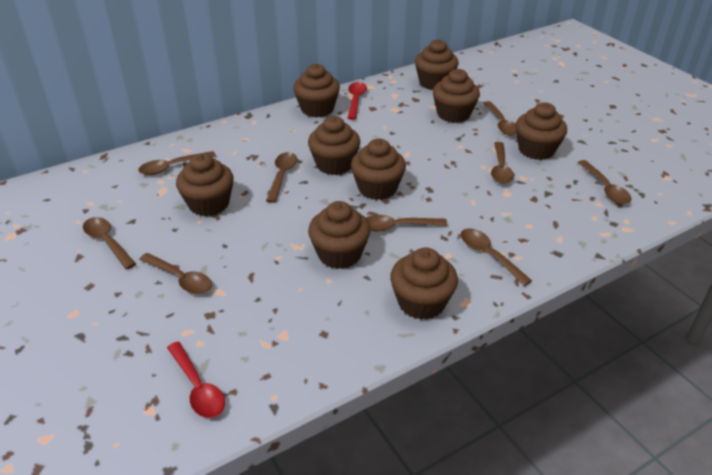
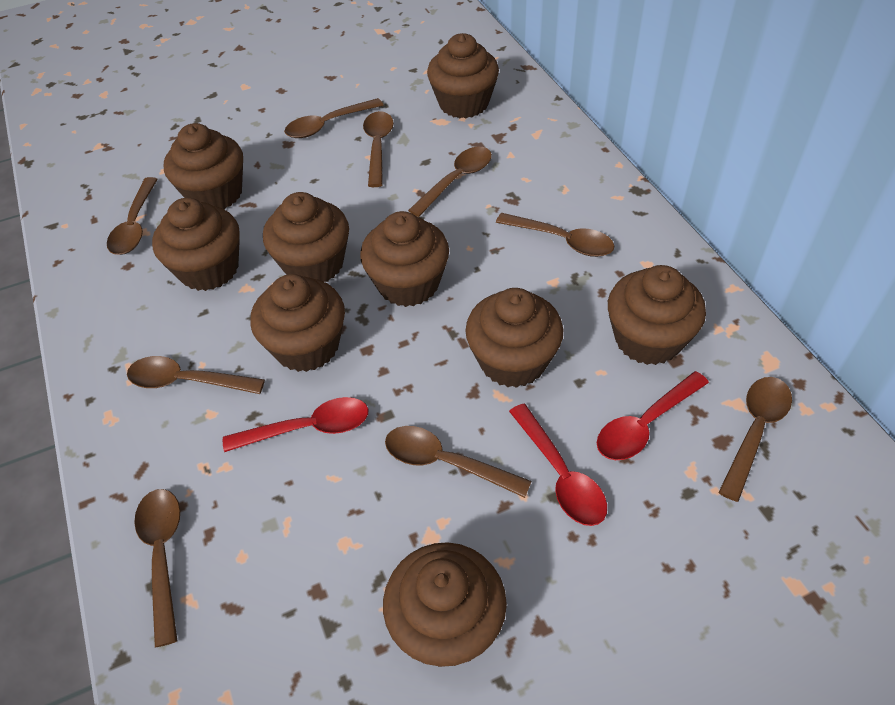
red spoon: 2 -> 3

